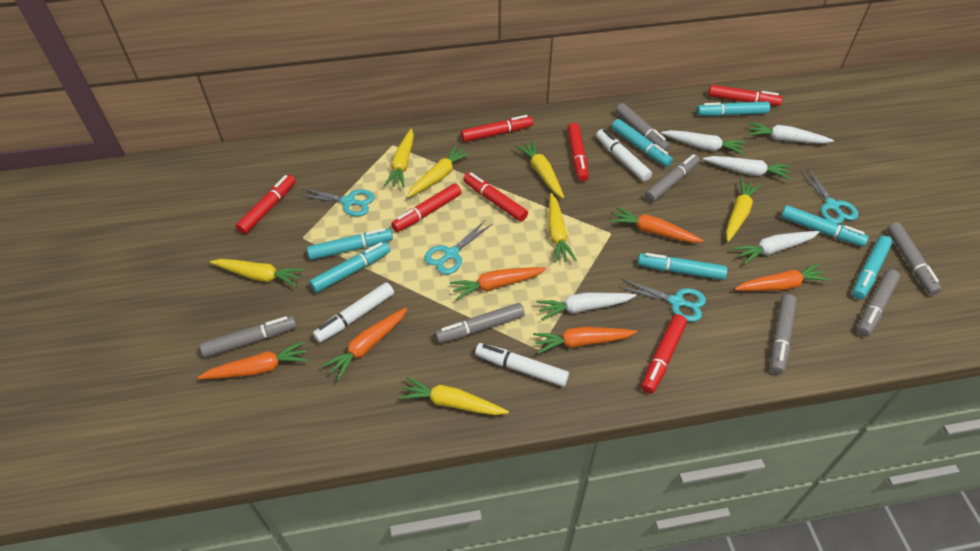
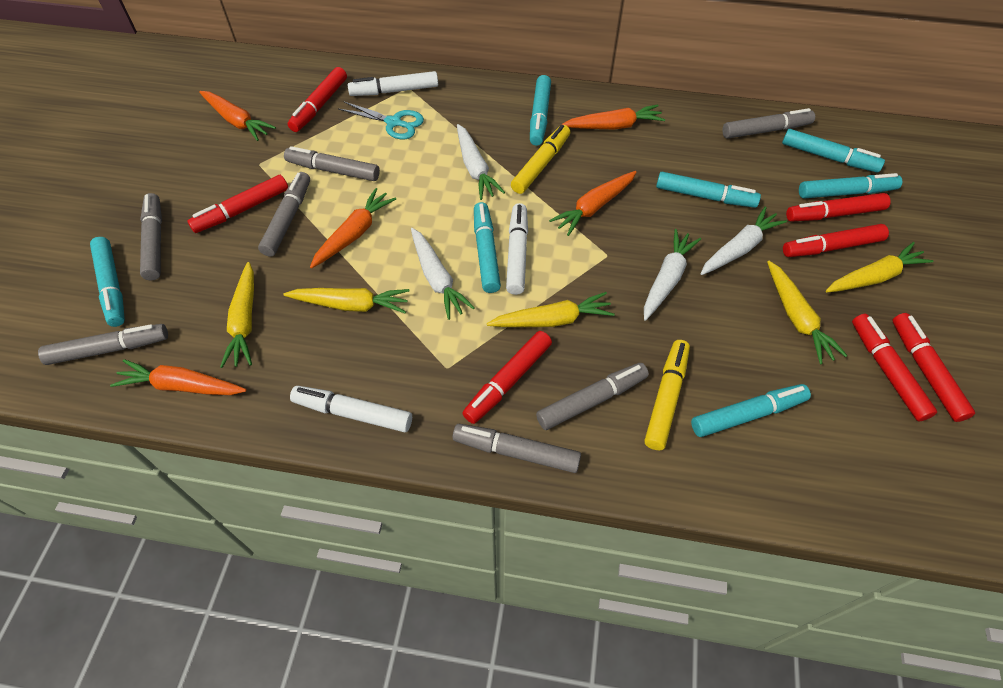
orange carrot: 6 -> 5
turquoise scissors: 4 -> 1
white carrot: 5 -> 4
yellow carrot: 7 -> 5
yellow marker: 0 -> 2

